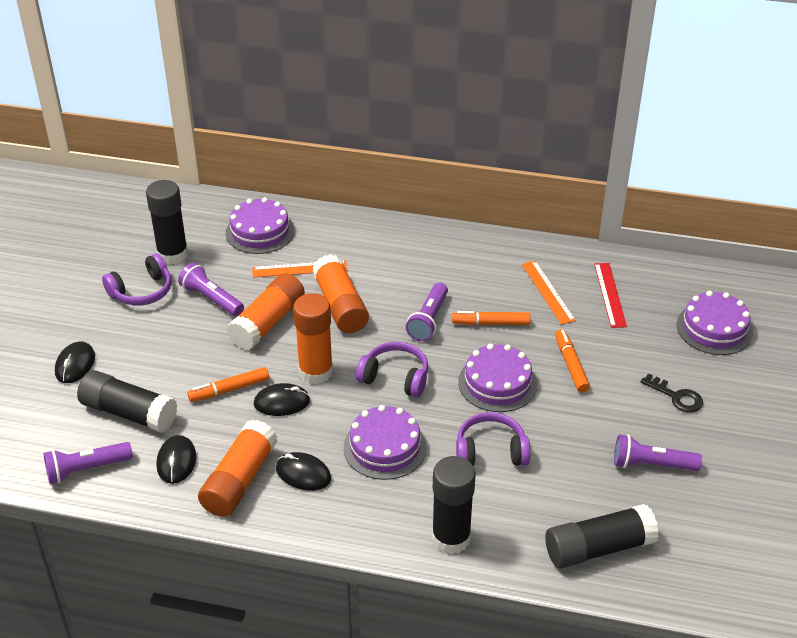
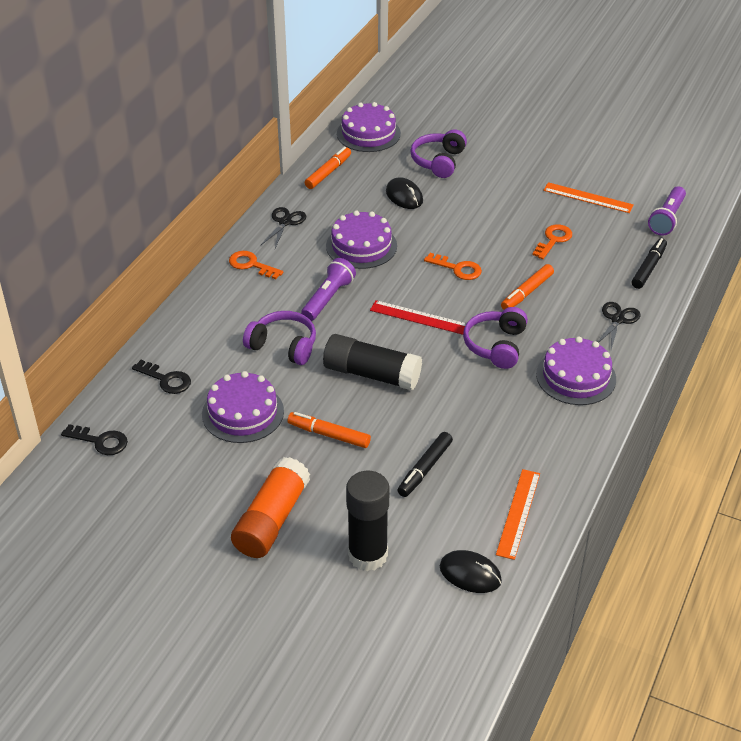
black glue stick: 4 -> 2
black key: 1 -> 2
black marker: 0 -> 2
black mouse: 4 -> 2
black scissors: 0 -> 2
orange glue stick: 4 -> 1
orange key: 0 -> 3
purple flashlight: 4 -> 2

